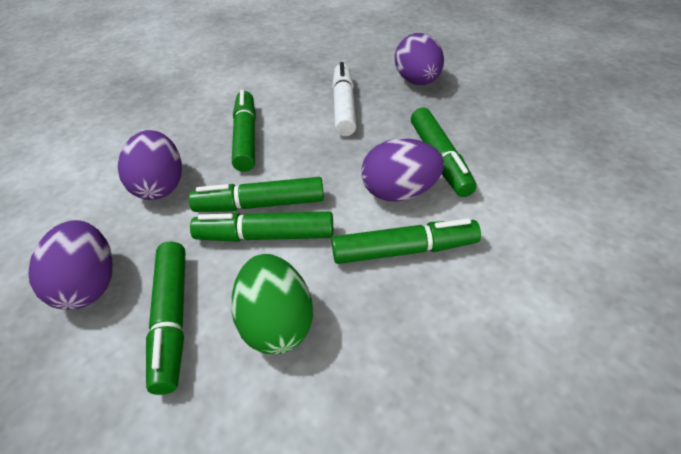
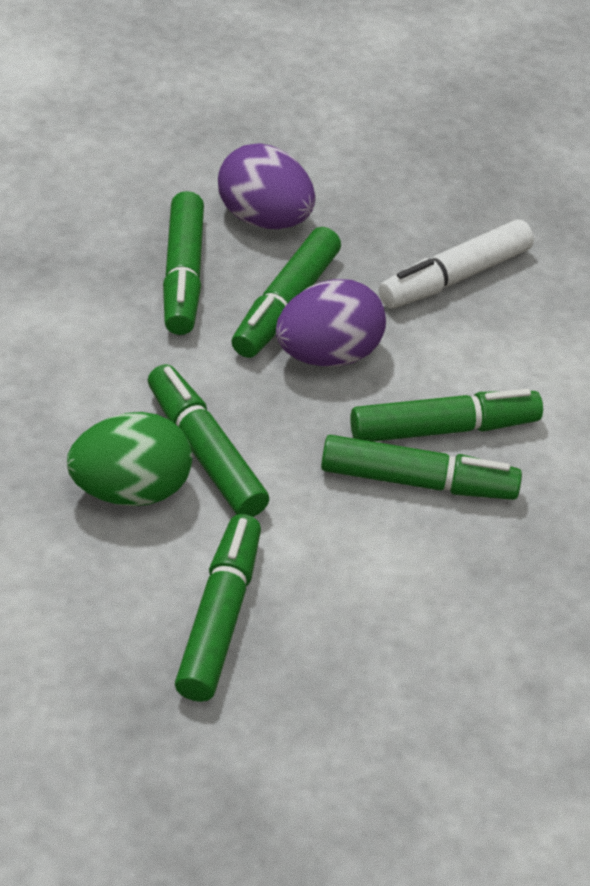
purple egg: 4 -> 2

